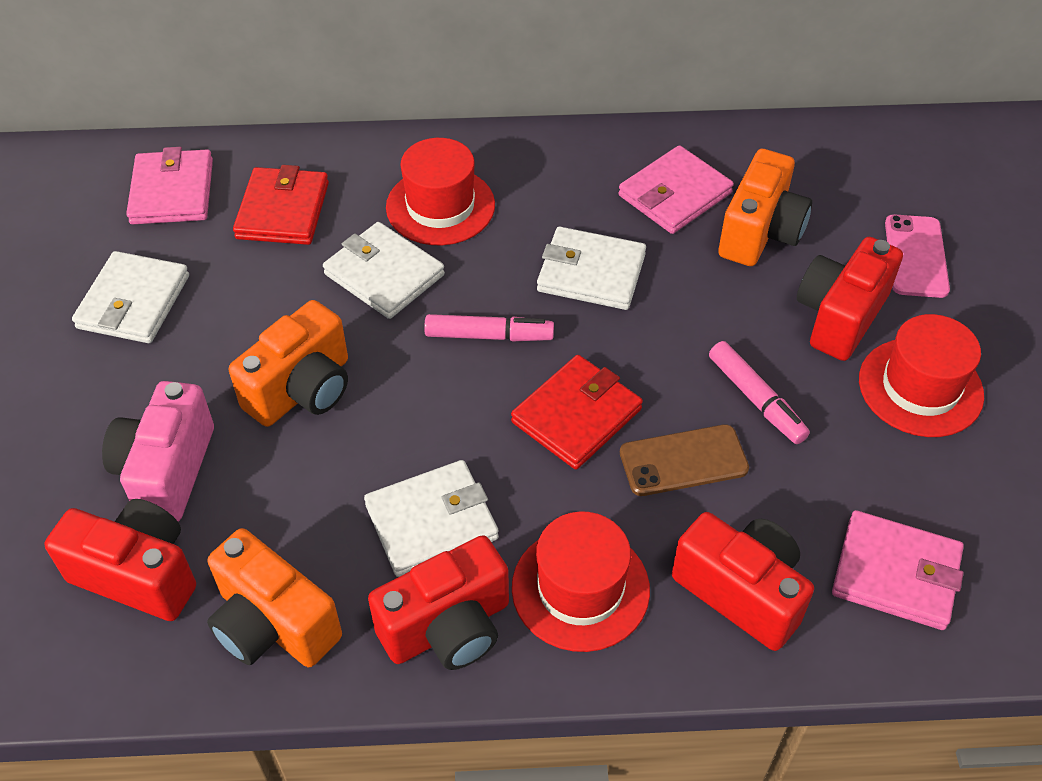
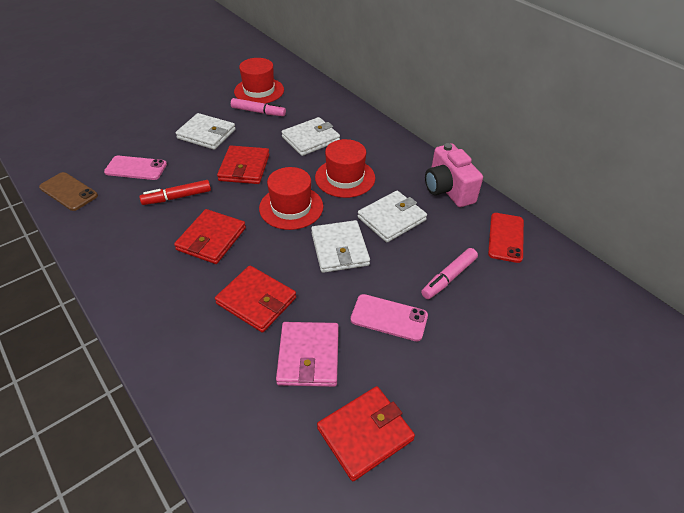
orange camera: 3 -> 0
pink phone: 1 -> 2
pink wallet: 3 -> 1
red camera: 4 -> 0
red marker: 0 -> 1
red phone: 0 -> 1
red wallet: 2 -> 4

